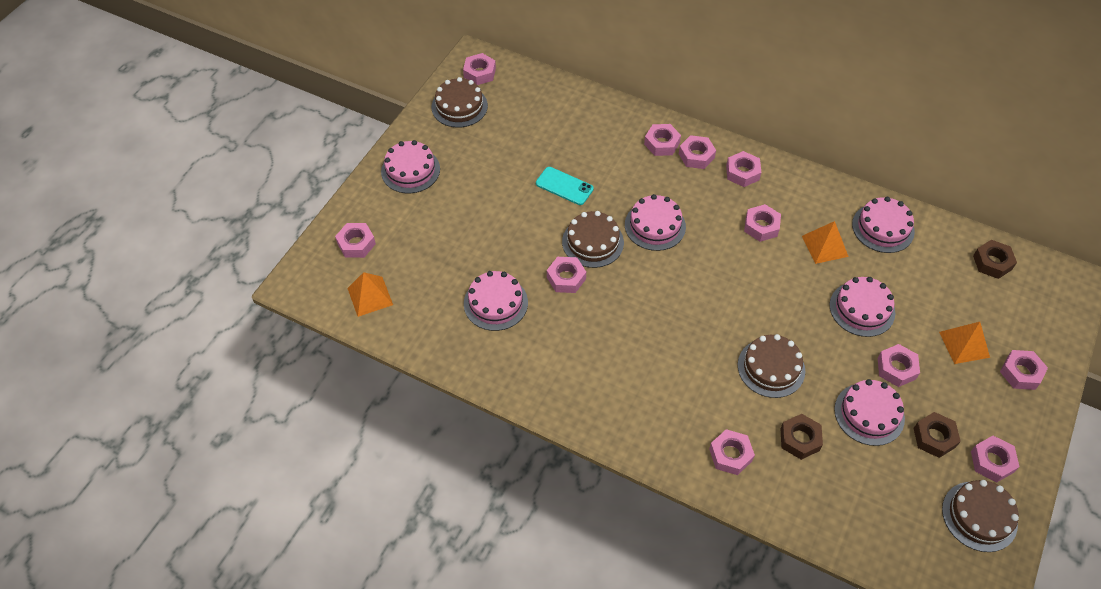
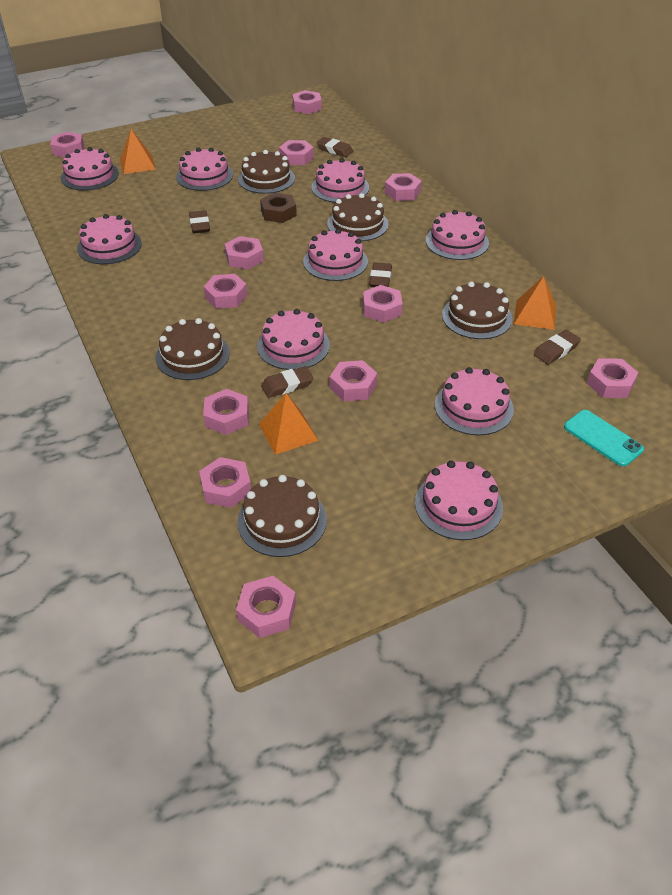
brown cake: 4 -> 5
brown eraser: 0 -> 5
brown nut: 3 -> 1
pink cake: 6 -> 9
pink nut: 11 -> 12

